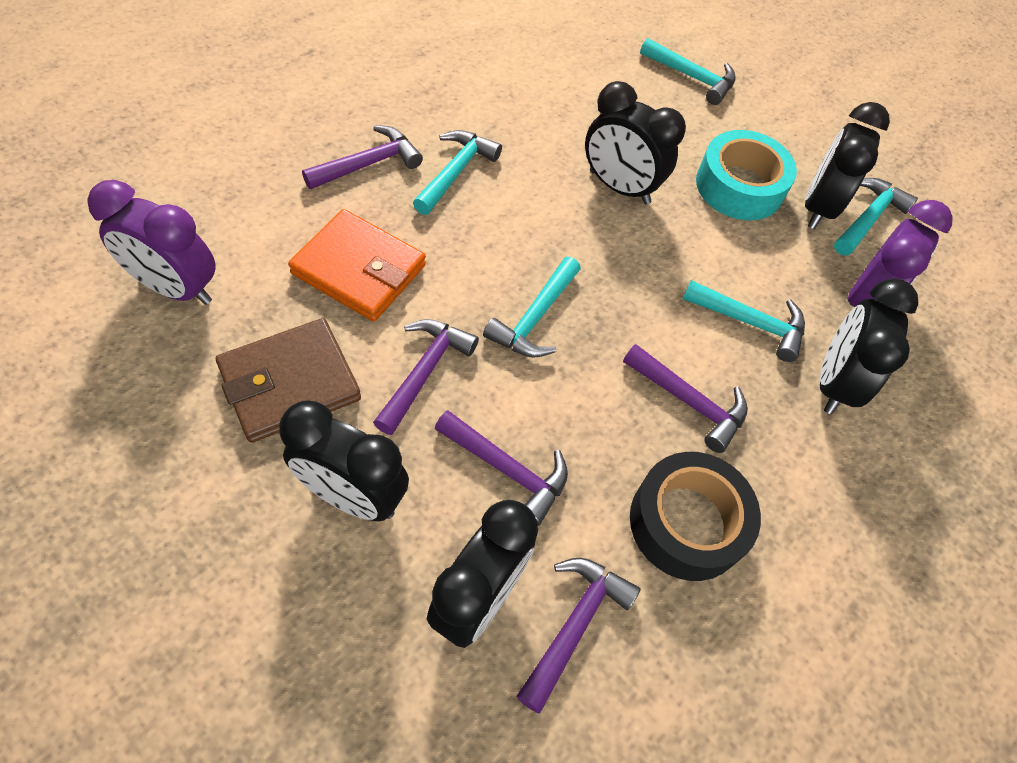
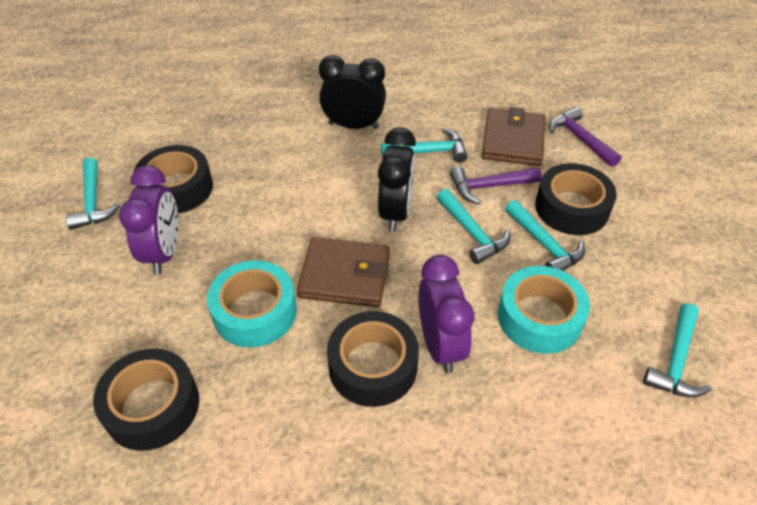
black clock: 5 -> 2
black tape: 1 -> 4
brown wallet: 1 -> 2
orange wallet: 1 -> 0
purple hammer: 5 -> 2
turquoise tape: 1 -> 2

